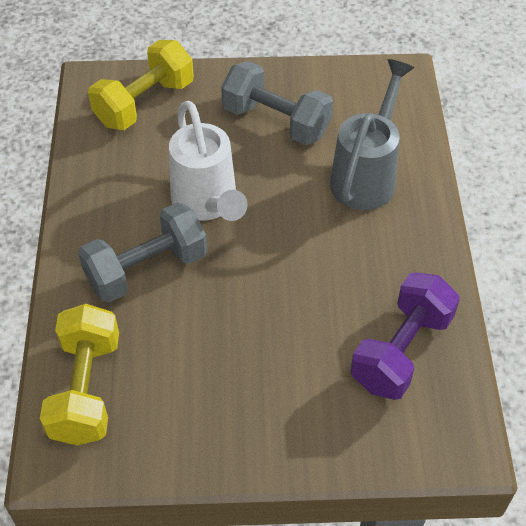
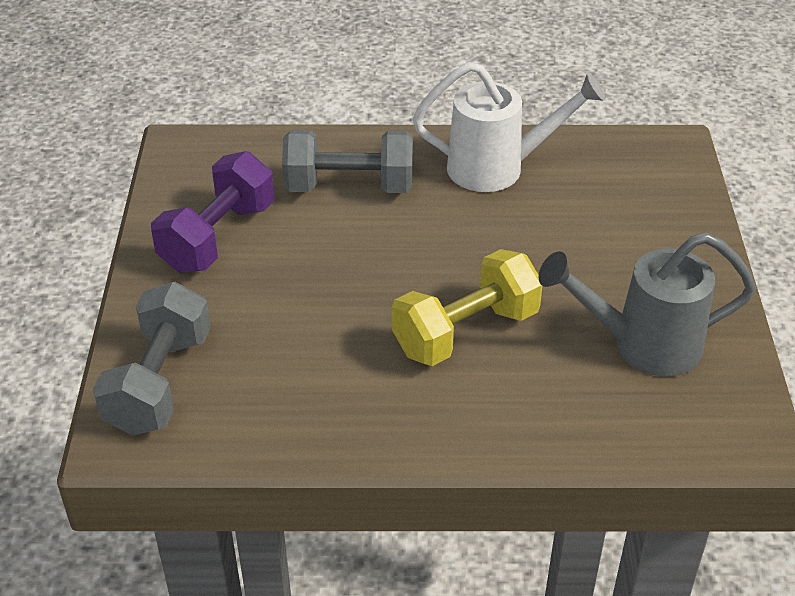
yellow dumbbell: 2 -> 1

